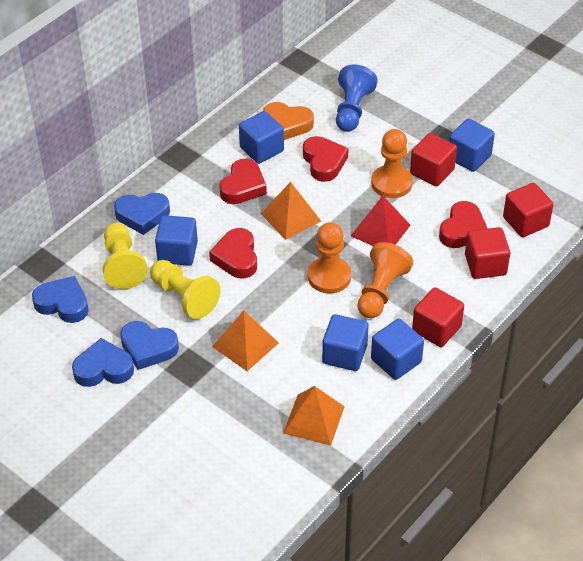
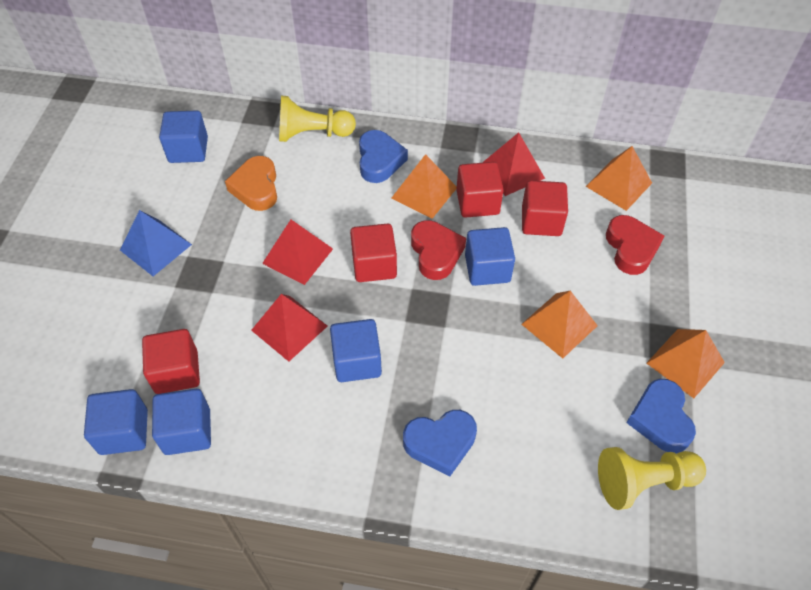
blue heart: 4 -> 3
blue pawn: 1 -> 0
blue pyramid: 0 -> 1
orange pawn: 3 -> 0
orange pyramid: 3 -> 4
red heart: 4 -> 2
red pyramid: 1 -> 3

